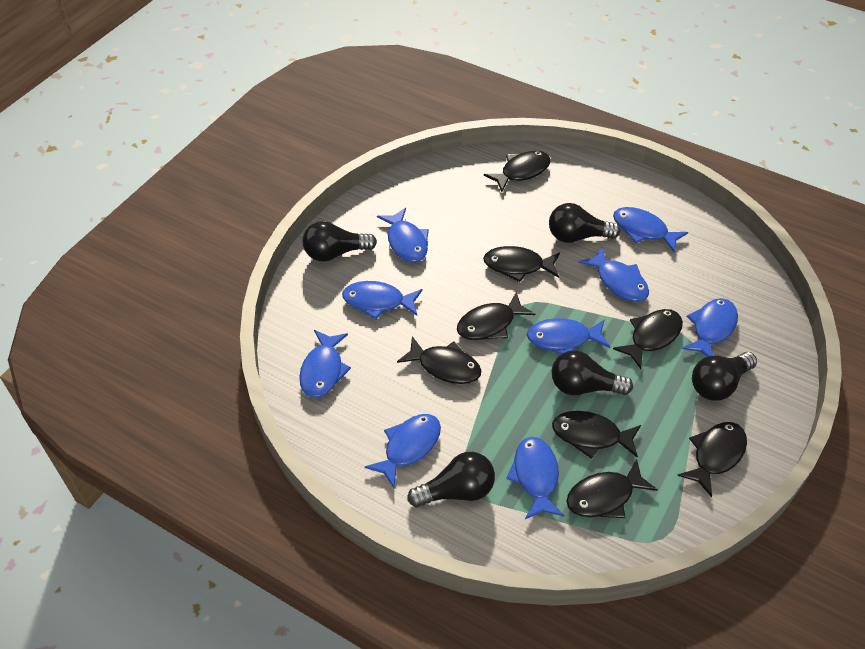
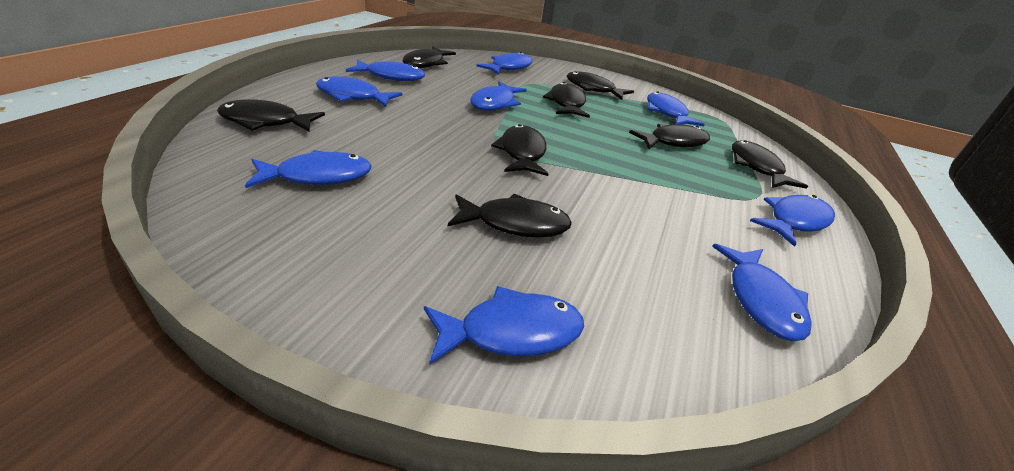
black light bulb: 5 -> 0

